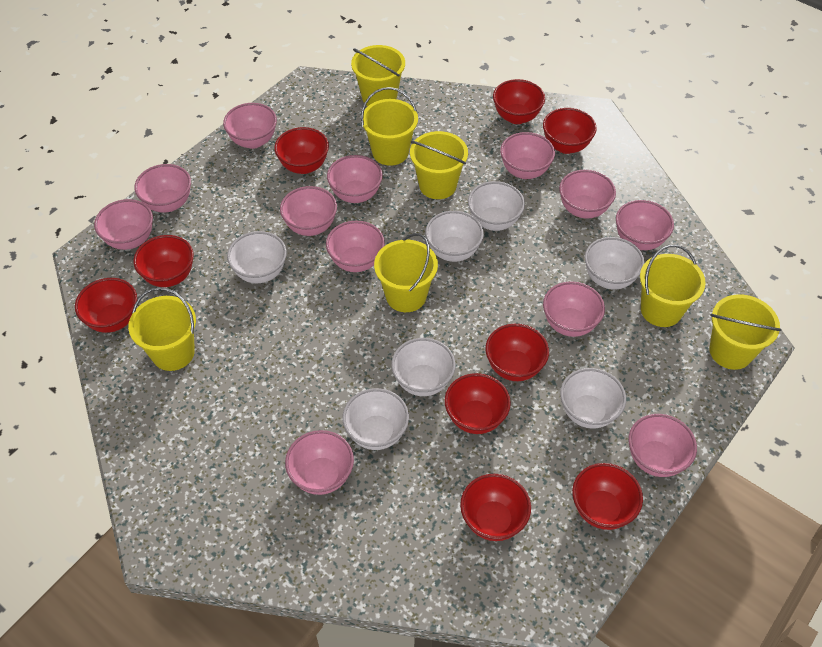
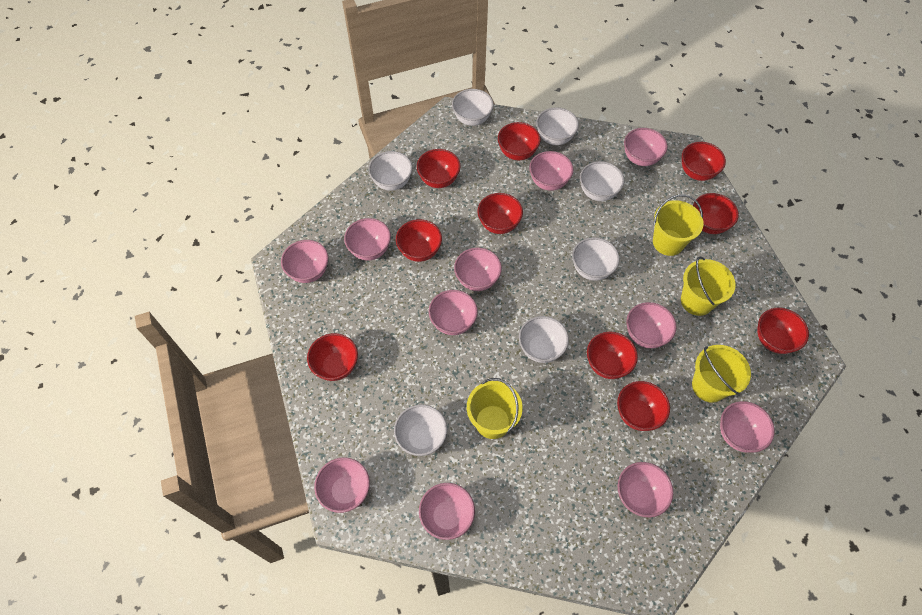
pink bowl: 12 -> 11
red bowl: 9 -> 10
yellow bucket: 7 -> 4

